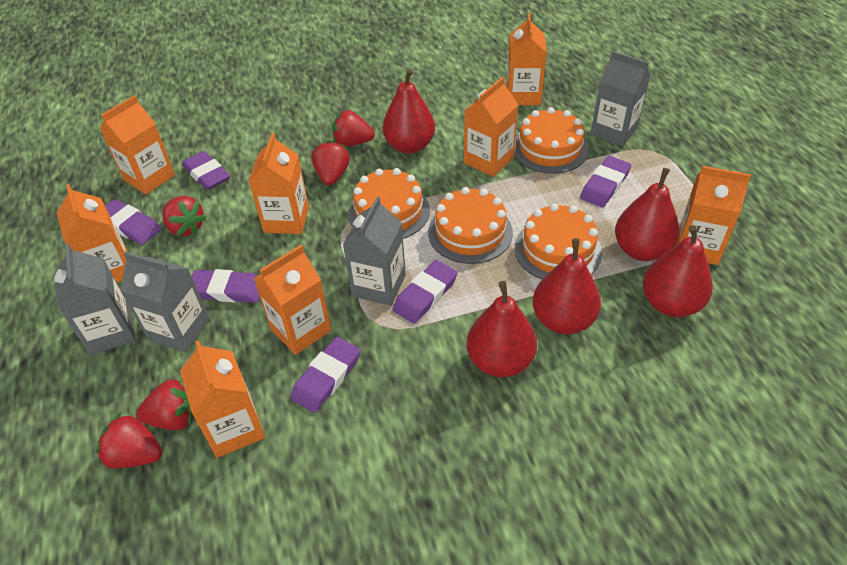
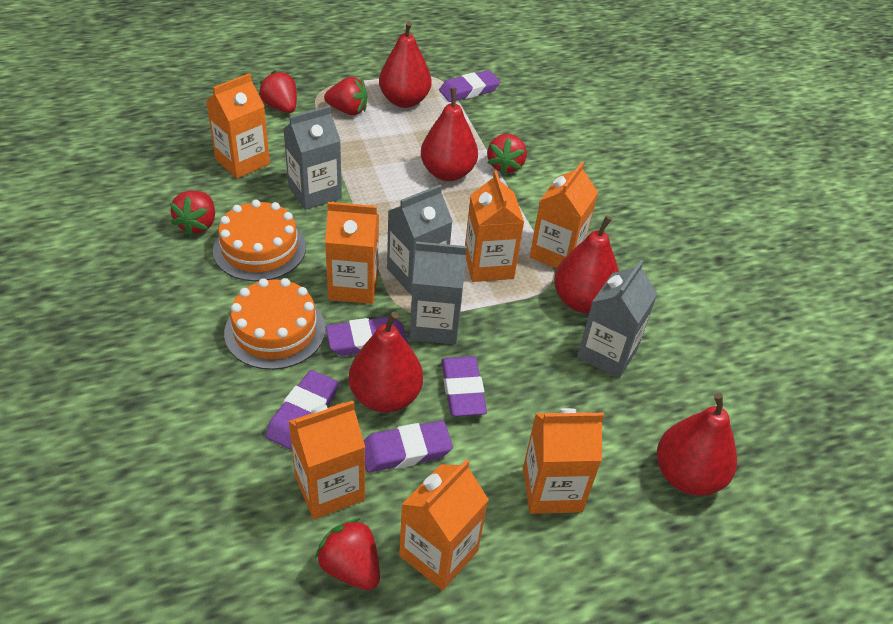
orange cake: 4 -> 2
orange carton: 8 -> 7
purple eraser: 6 -> 5

